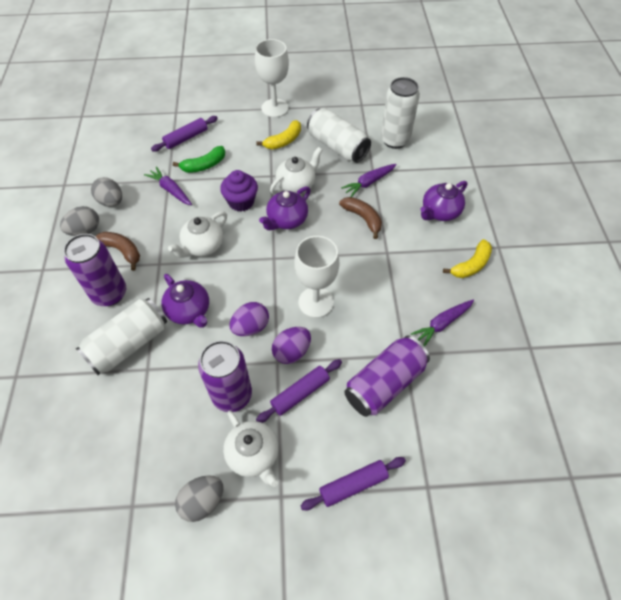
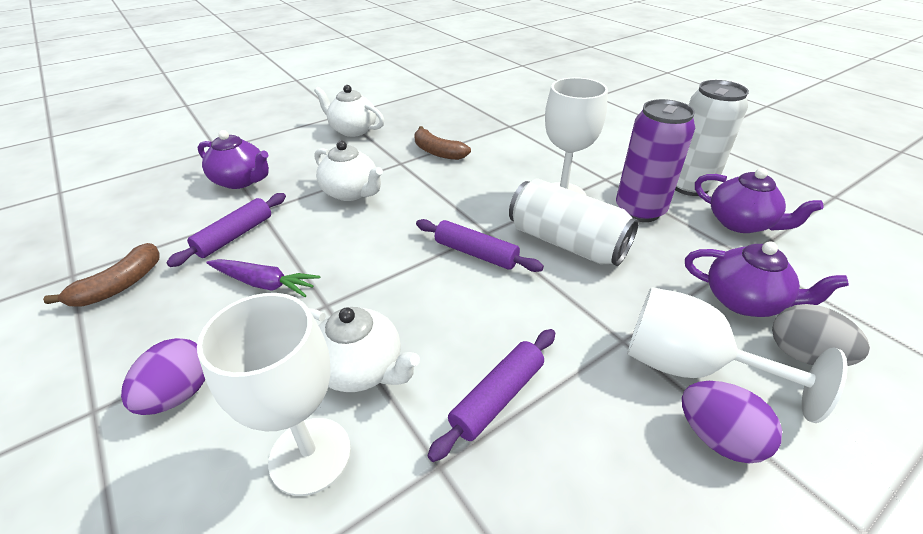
green banana: 1 -> 0
grey egg: 3 -> 1
purple can: 3 -> 1
purple carrot: 3 -> 1
purple cupcake: 1 -> 0
white can: 3 -> 2
white goblet: 2 -> 3
yellow banana: 2 -> 0

